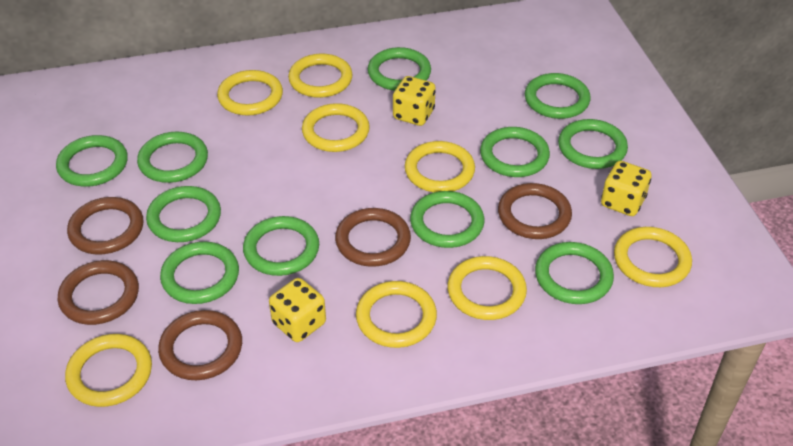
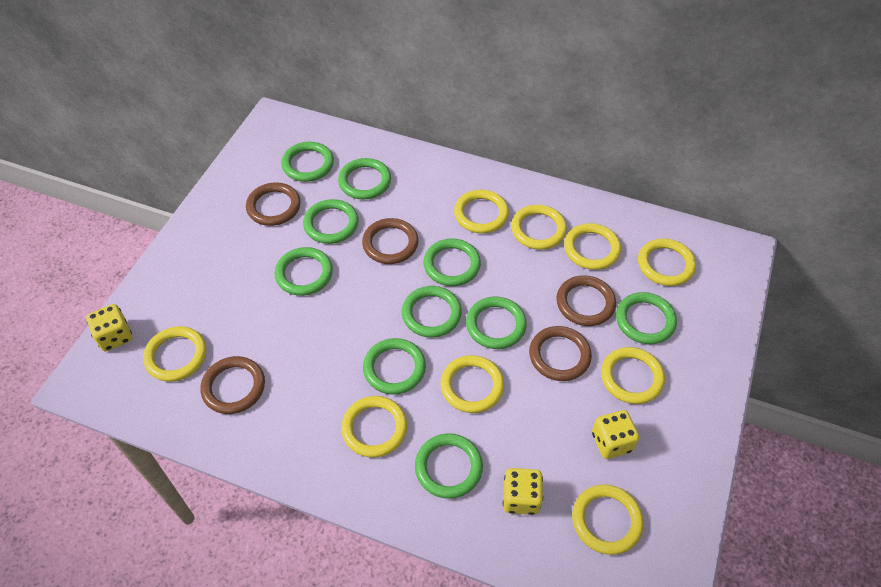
green ring: 11 -> 10
yellow ring: 8 -> 9

